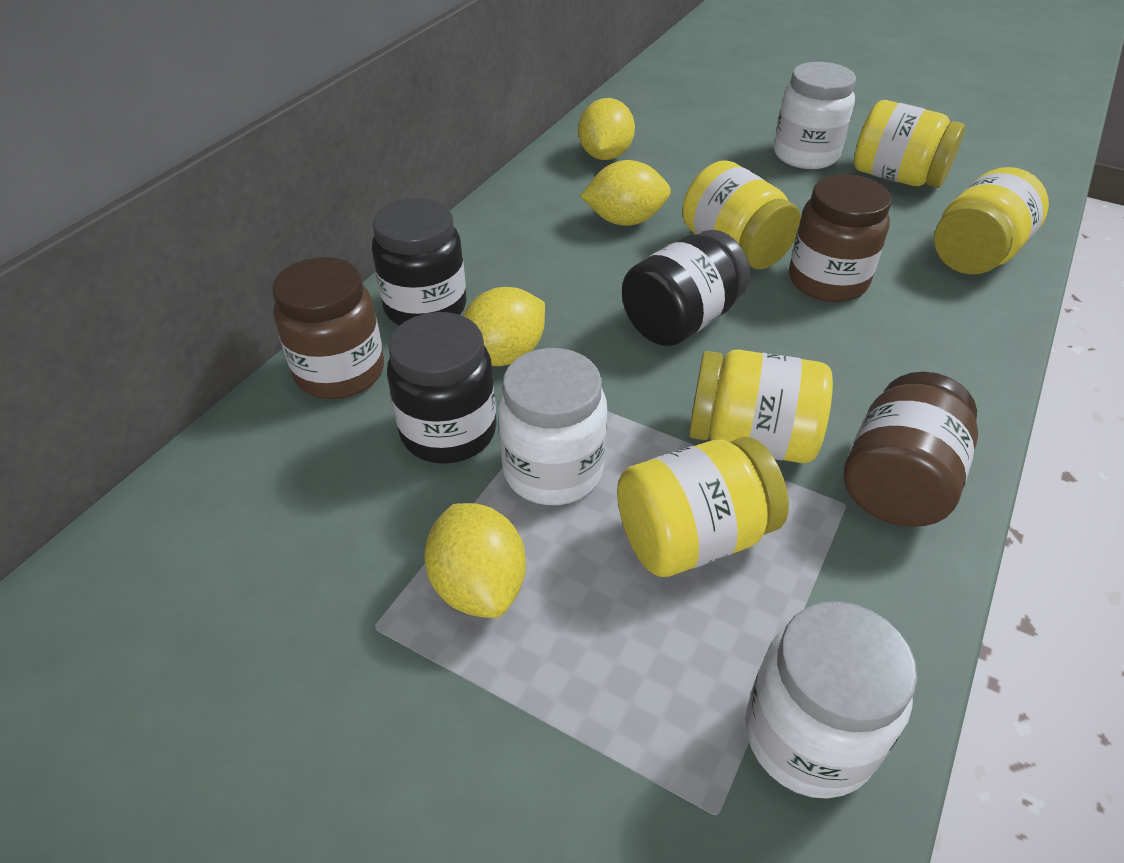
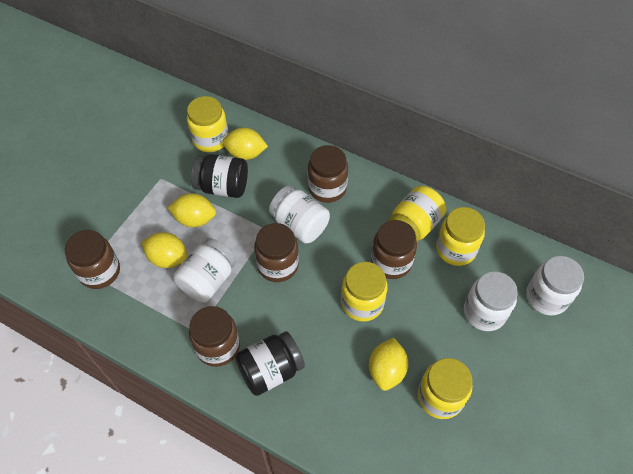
black jar: 3 -> 2
brown jar: 3 -> 5
white jar: 3 -> 4

